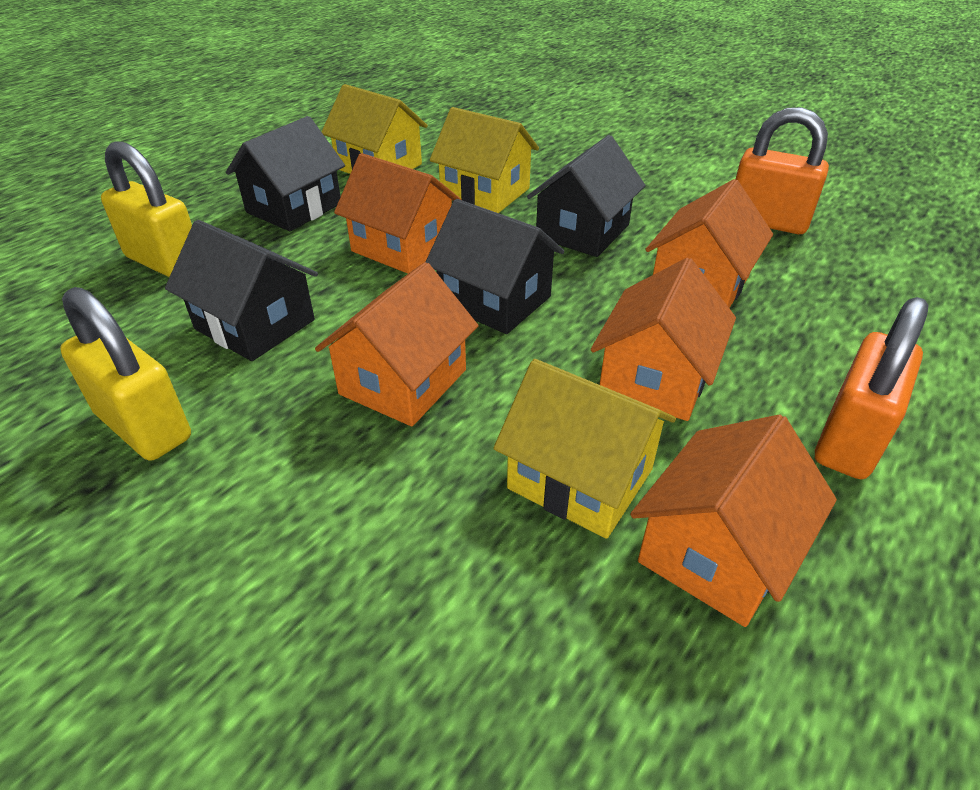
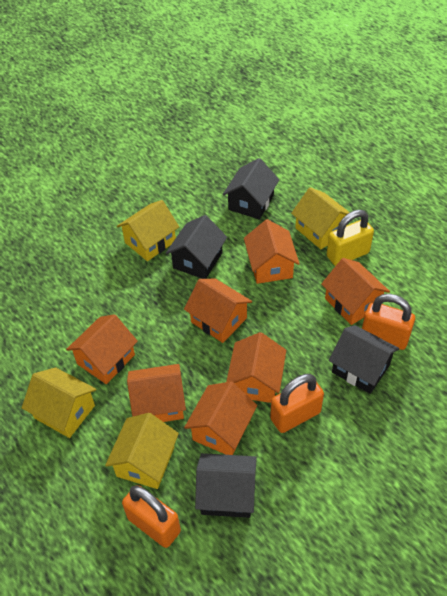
orange house: 5 -> 7
orange padlock: 2 -> 3
yellow house: 3 -> 4
yellow padlock: 2 -> 1

